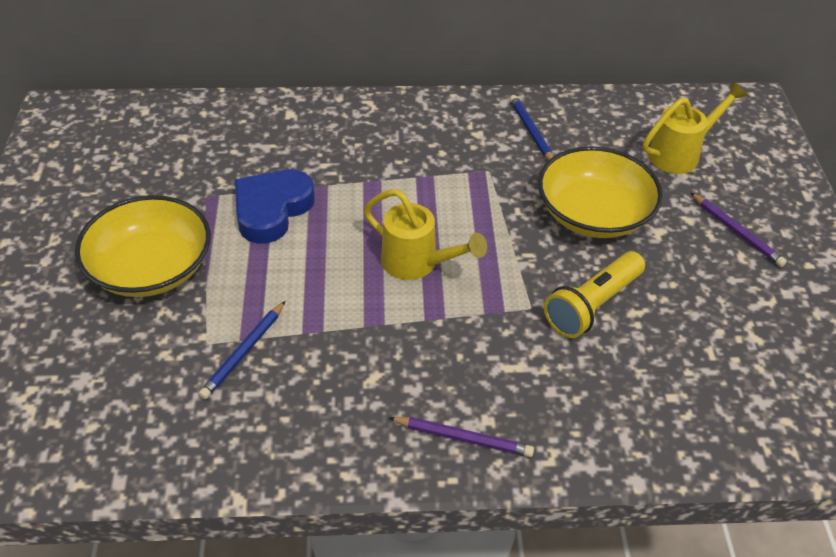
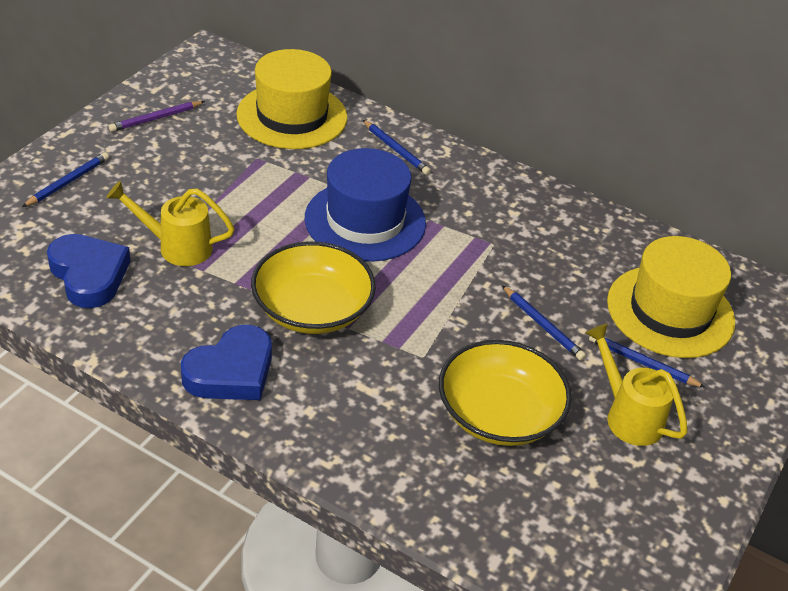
blue hat: 0 -> 1
blue heart: 1 -> 2
blue pencil: 2 -> 4
purple pencil: 2 -> 1
yellow flashlight: 1 -> 0
yellow hat: 0 -> 2

